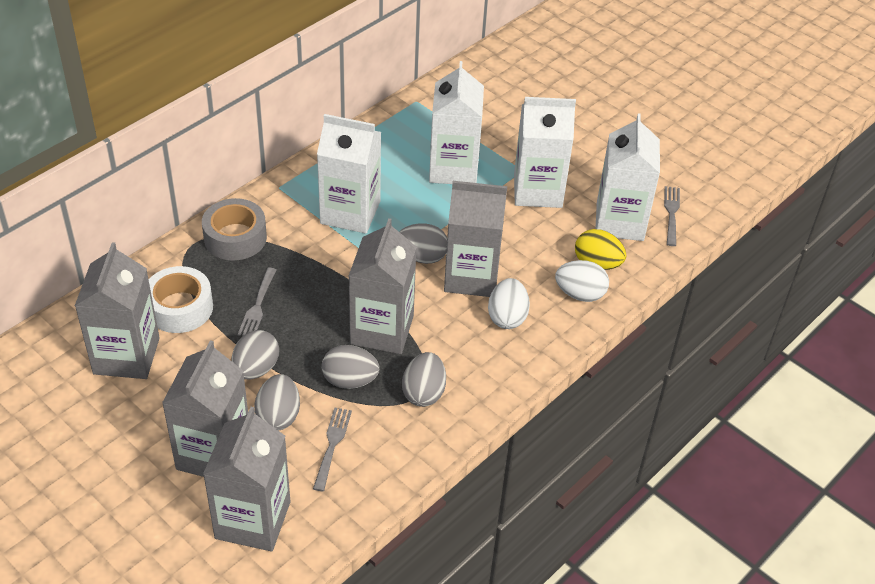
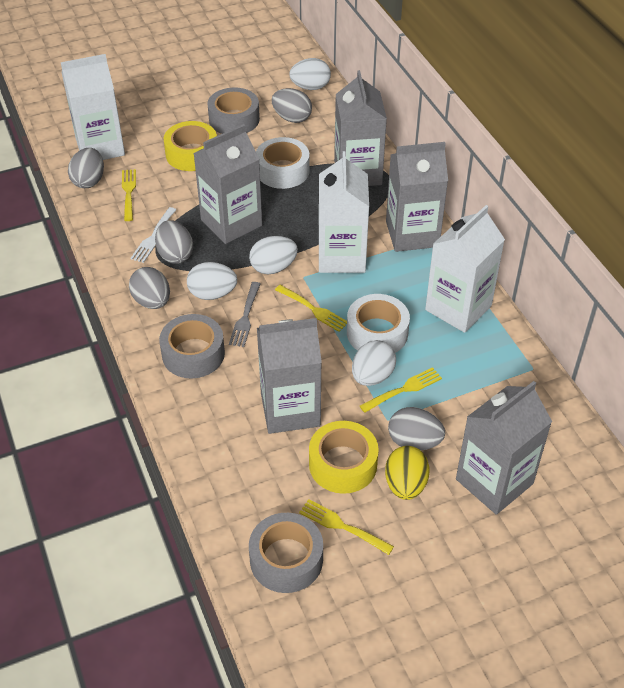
grey fork: 3 -> 1
grey tape: 1 -> 3
white carton: 4 -> 3
white egg: 2 -> 4
white fork: 0 -> 1
white tape: 1 -> 2
yellow fork: 0 -> 4
yellow tape: 0 -> 2

